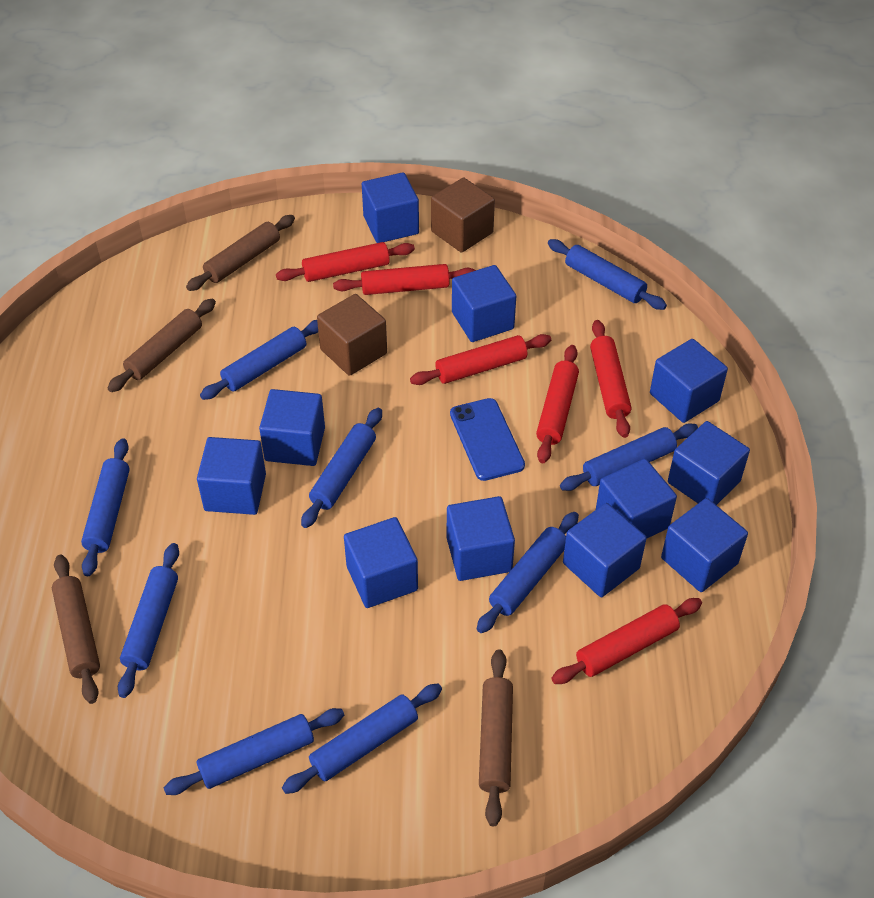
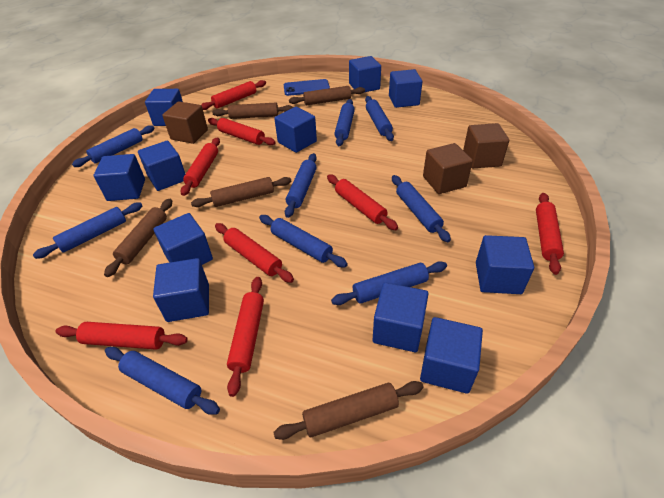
brown cube: 2 -> 3
brown rolling pin: 4 -> 5
red rolling pin: 6 -> 8

